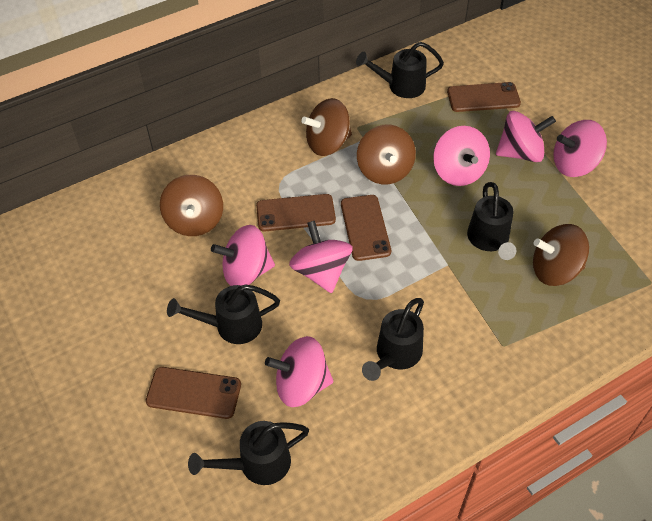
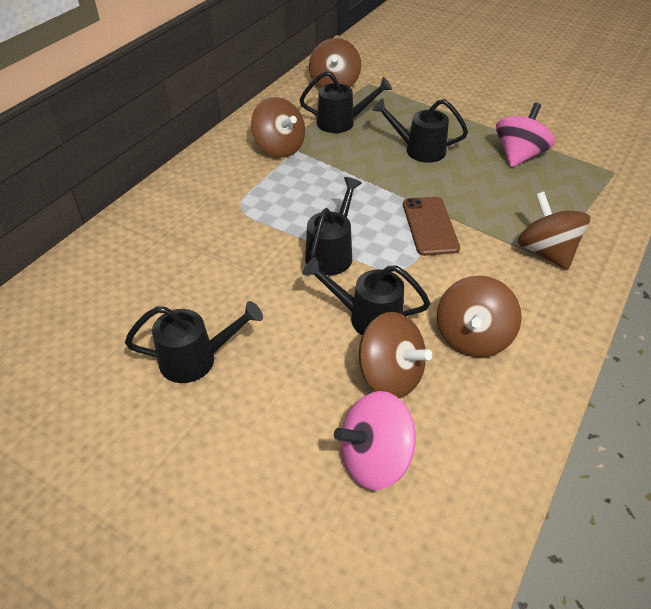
brown phone: 4 -> 1
brown spinning top: 4 -> 5
pink spinning top: 6 -> 2

